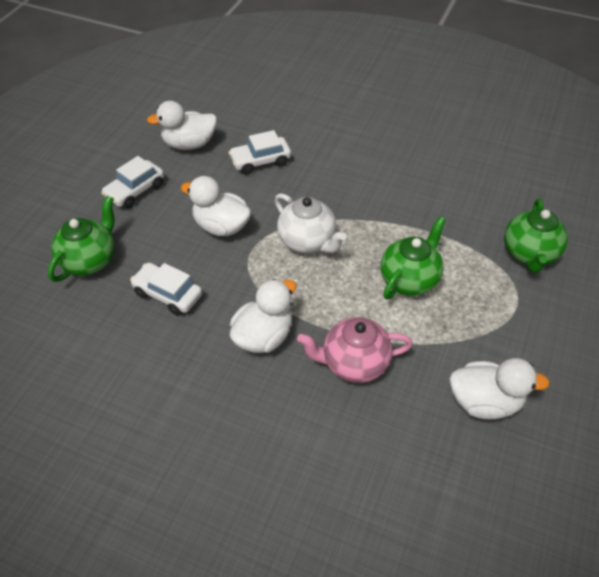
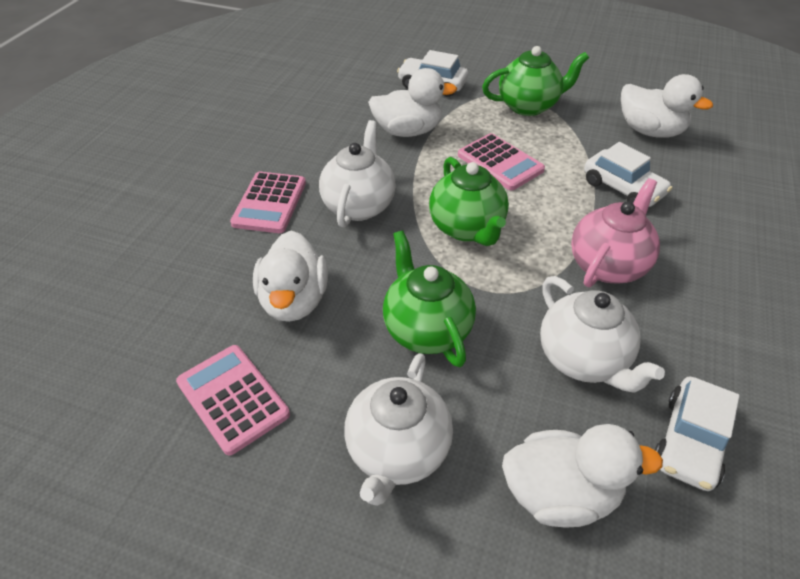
pink calculator: 0 -> 3
white teapot: 1 -> 3

